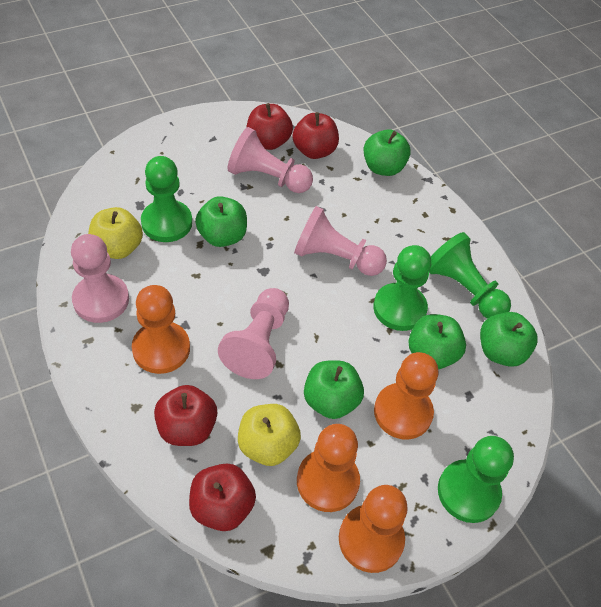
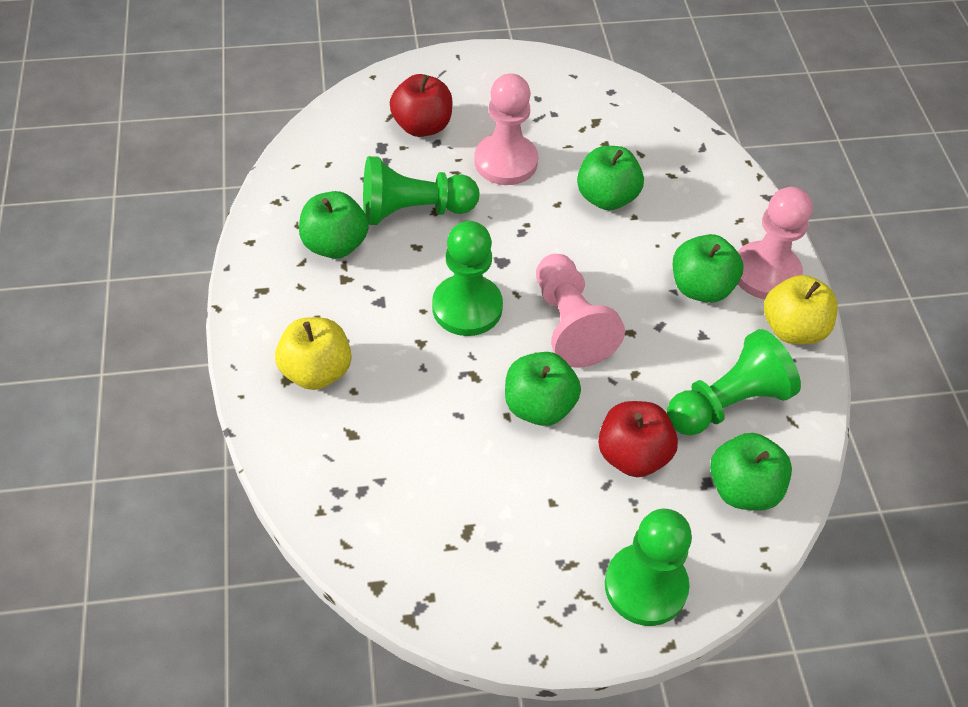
orange pawn: 4 -> 0
pink pawn: 4 -> 3
red apple: 4 -> 2

